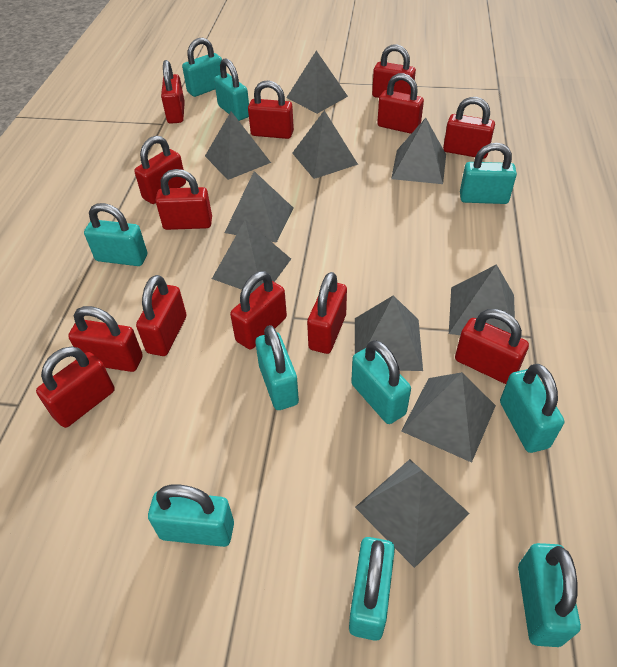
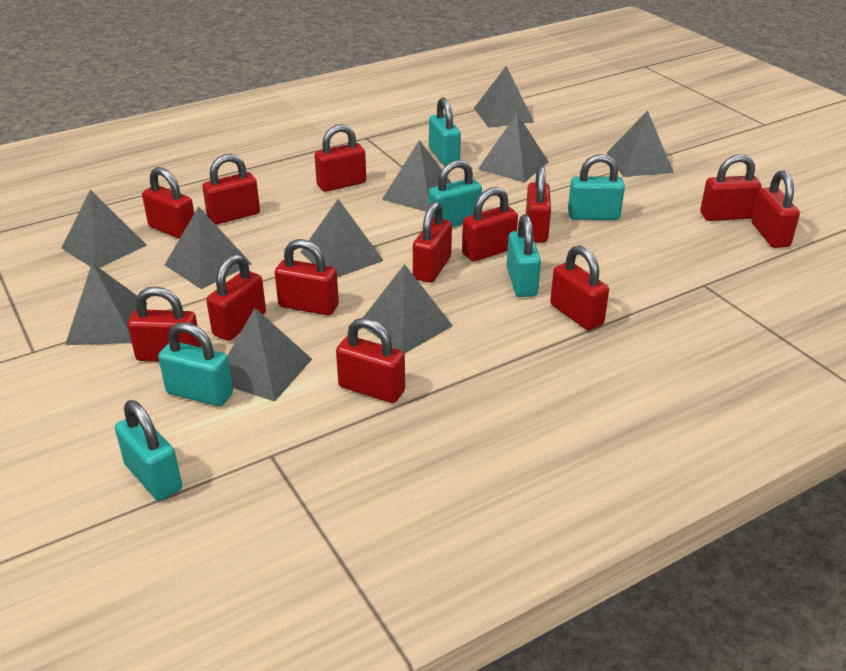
turquoise padlock: 10 -> 6

